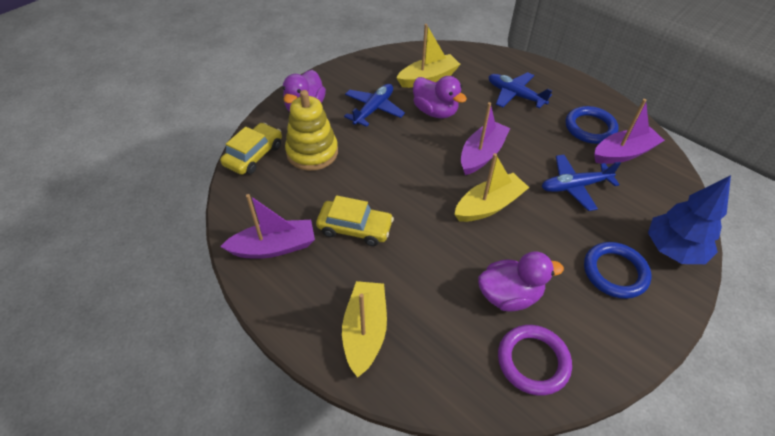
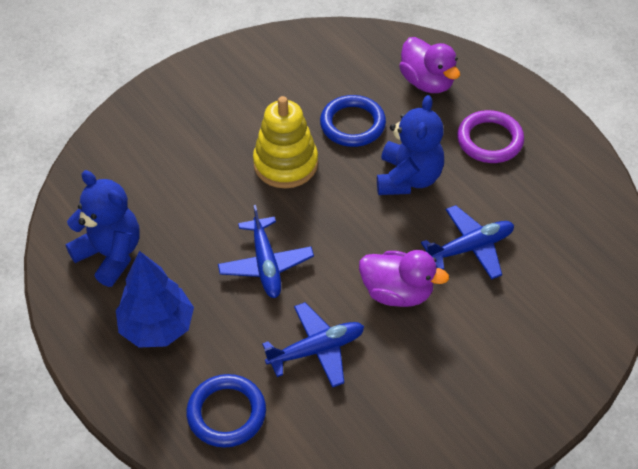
blue teddy bear: 0 -> 2
purple boat: 3 -> 0
purple duck: 3 -> 2
yellow boat: 3 -> 0
yellow car: 2 -> 0

